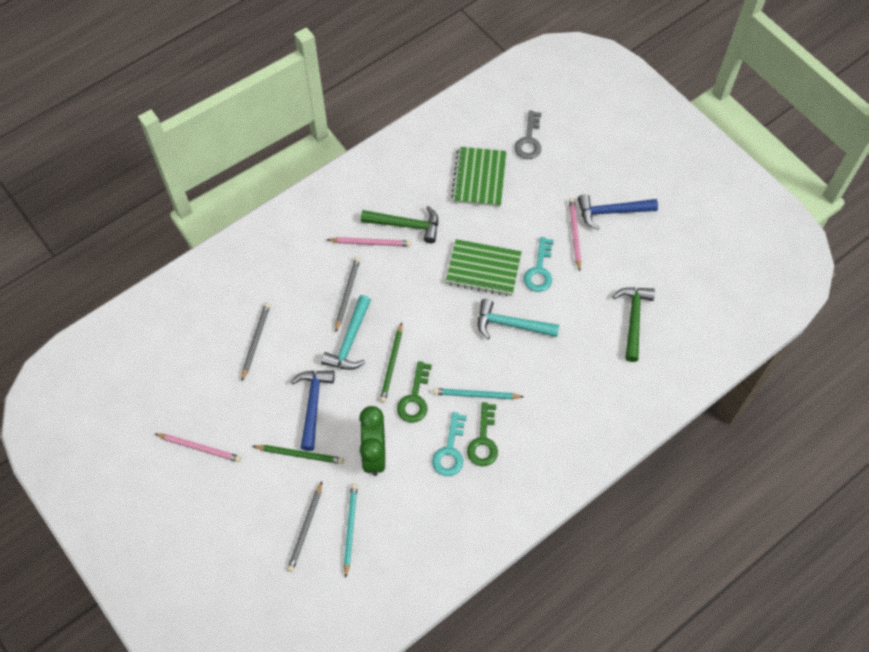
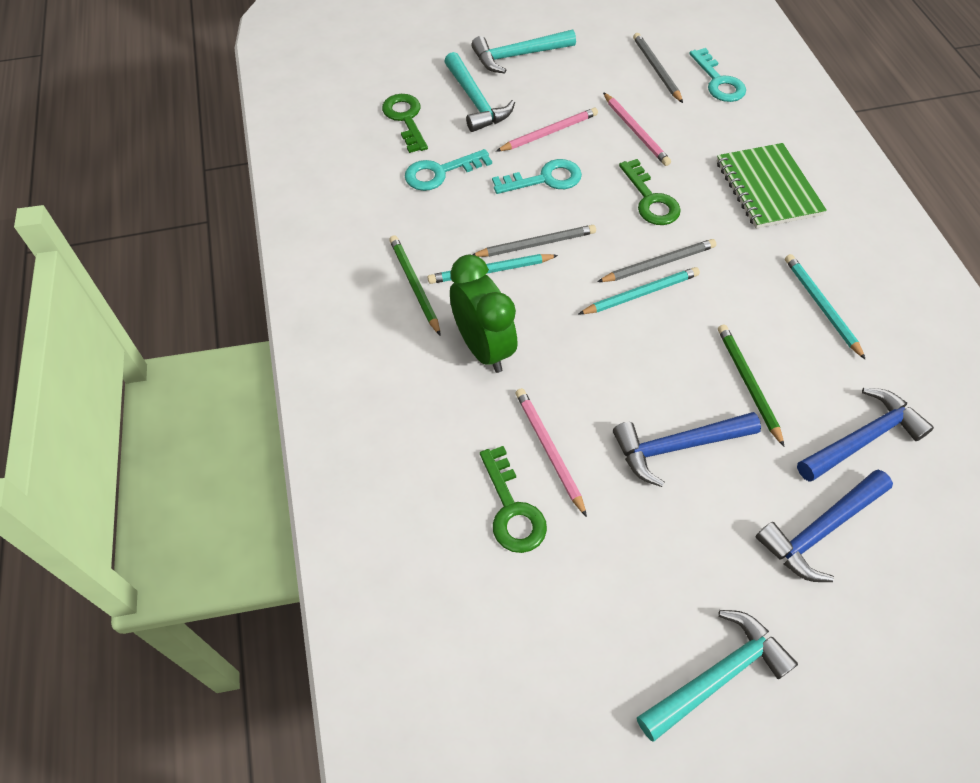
blue hammer: 2 -> 3
green hammer: 2 -> 0
green key: 2 -> 3
green notebook: 2 -> 1
grey key: 1 -> 0
turquoise hammer: 2 -> 3
turquoise key: 2 -> 3
turquoise pencil: 2 -> 3

